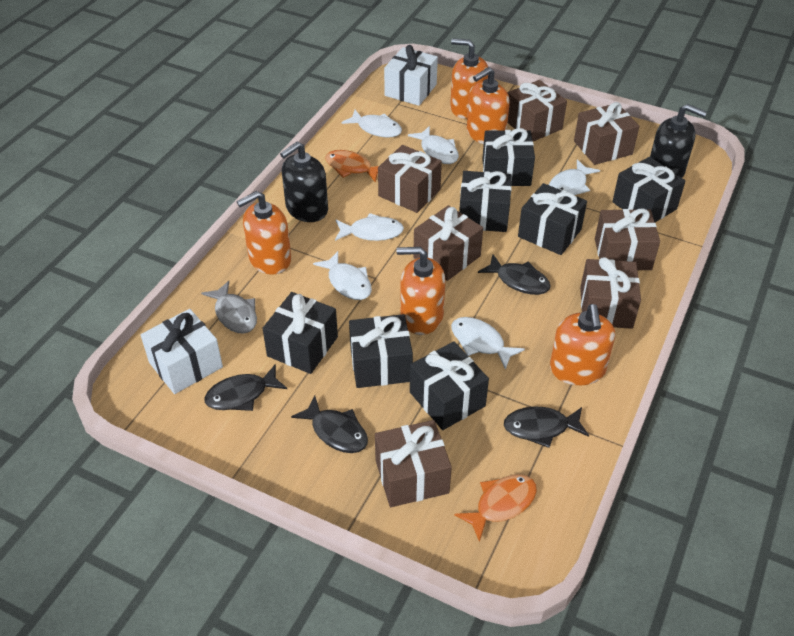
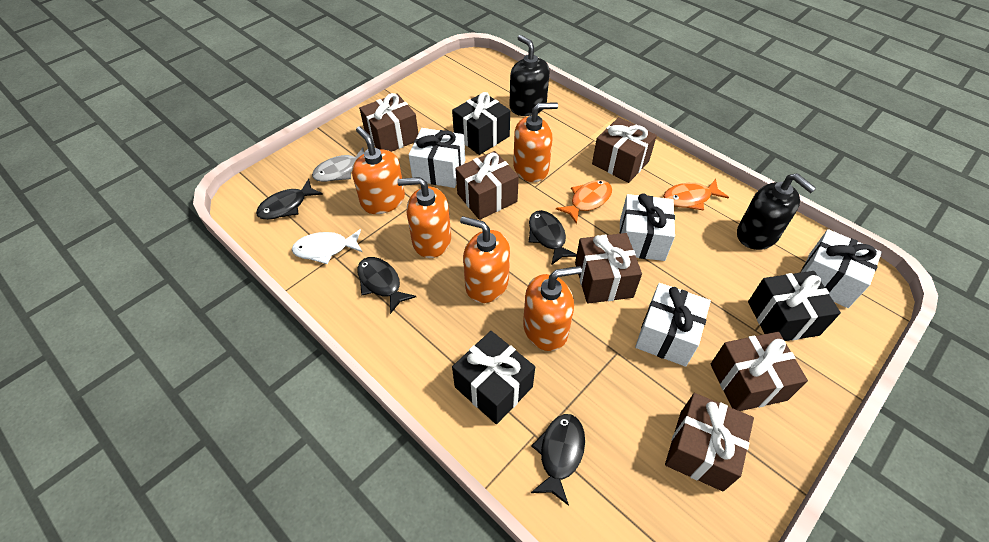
black gift: 7 -> 3
brown gift: 7 -> 6
white fish: 6 -> 1
white gift: 2 -> 4

